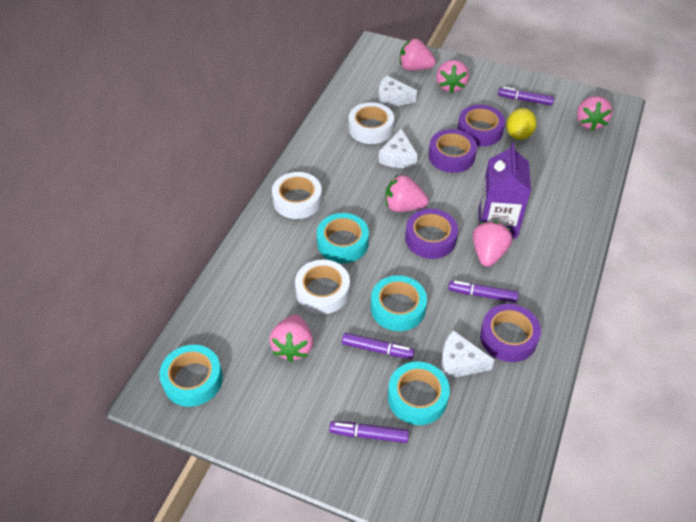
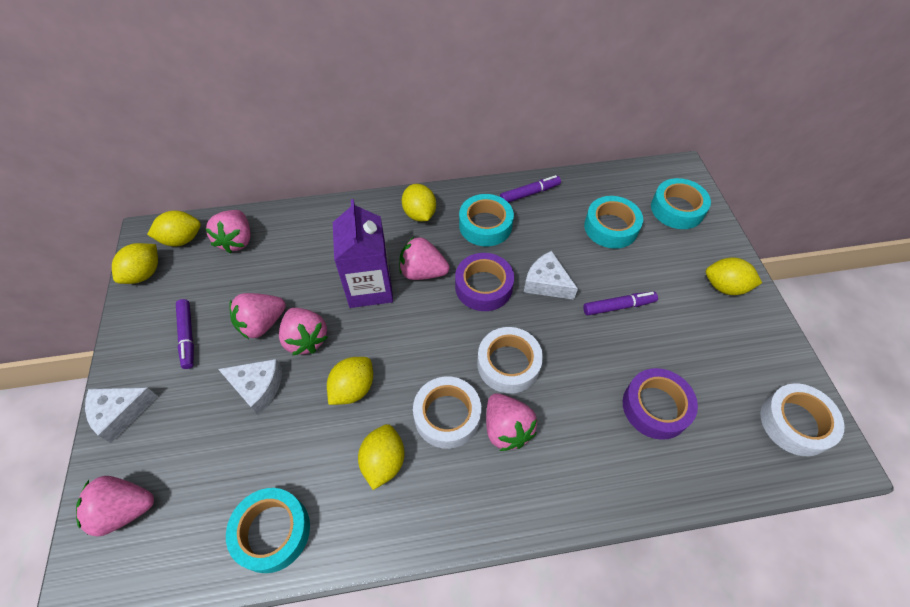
purple marker: 4 -> 3
purple tape: 4 -> 2
yellow lemon: 1 -> 6

